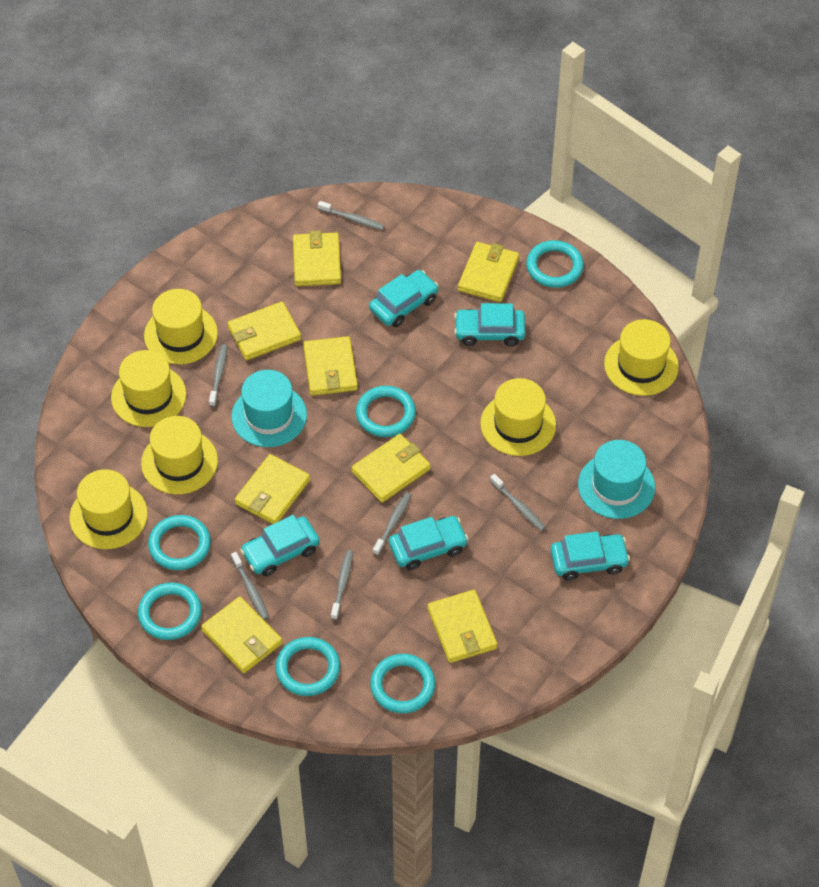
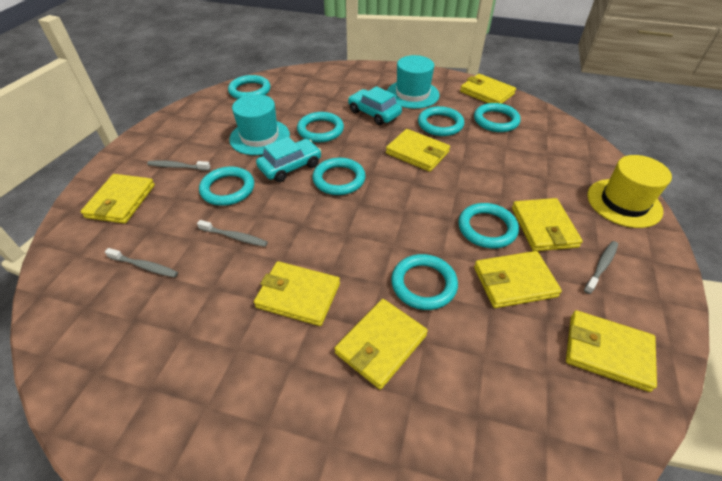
grey toothbrush: 6 -> 4
turquoise car: 5 -> 2
turquoise ring: 6 -> 8
yellow hat: 6 -> 1

